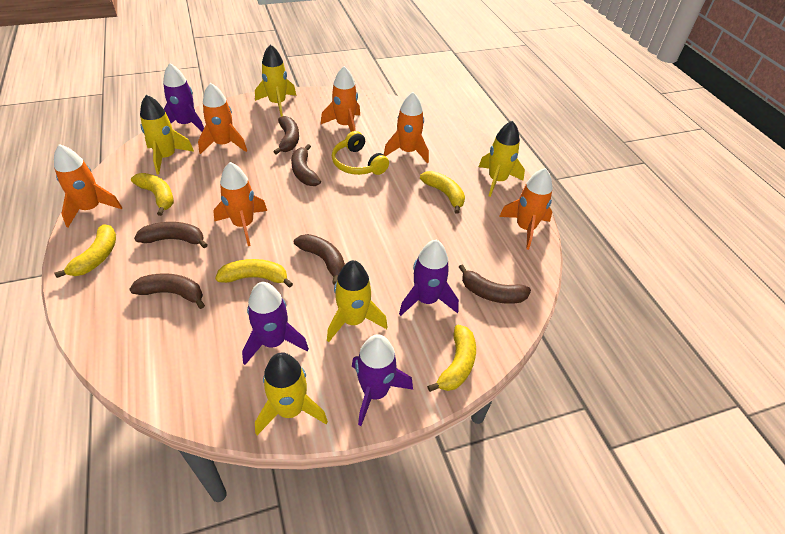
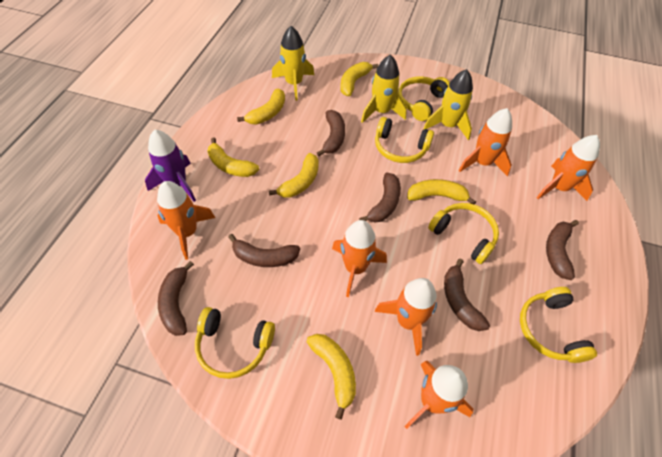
purple rocket: 4 -> 1
yellow banana: 5 -> 6
yellow headphones: 1 -> 5
yellow rocket: 5 -> 3

